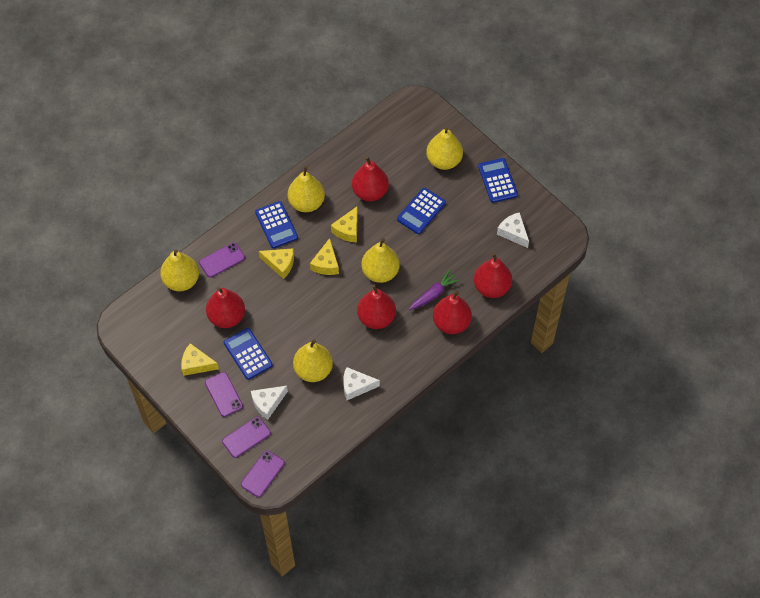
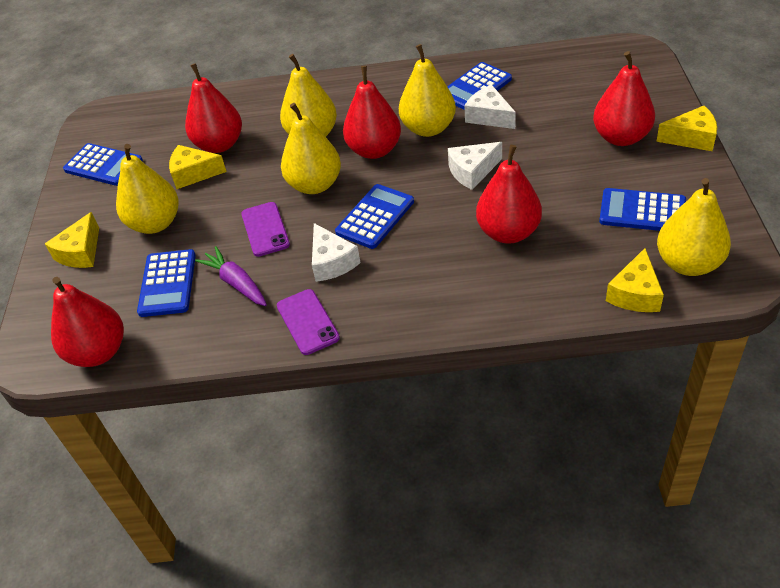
blue calculator: 4 -> 5
purple phone: 4 -> 2

